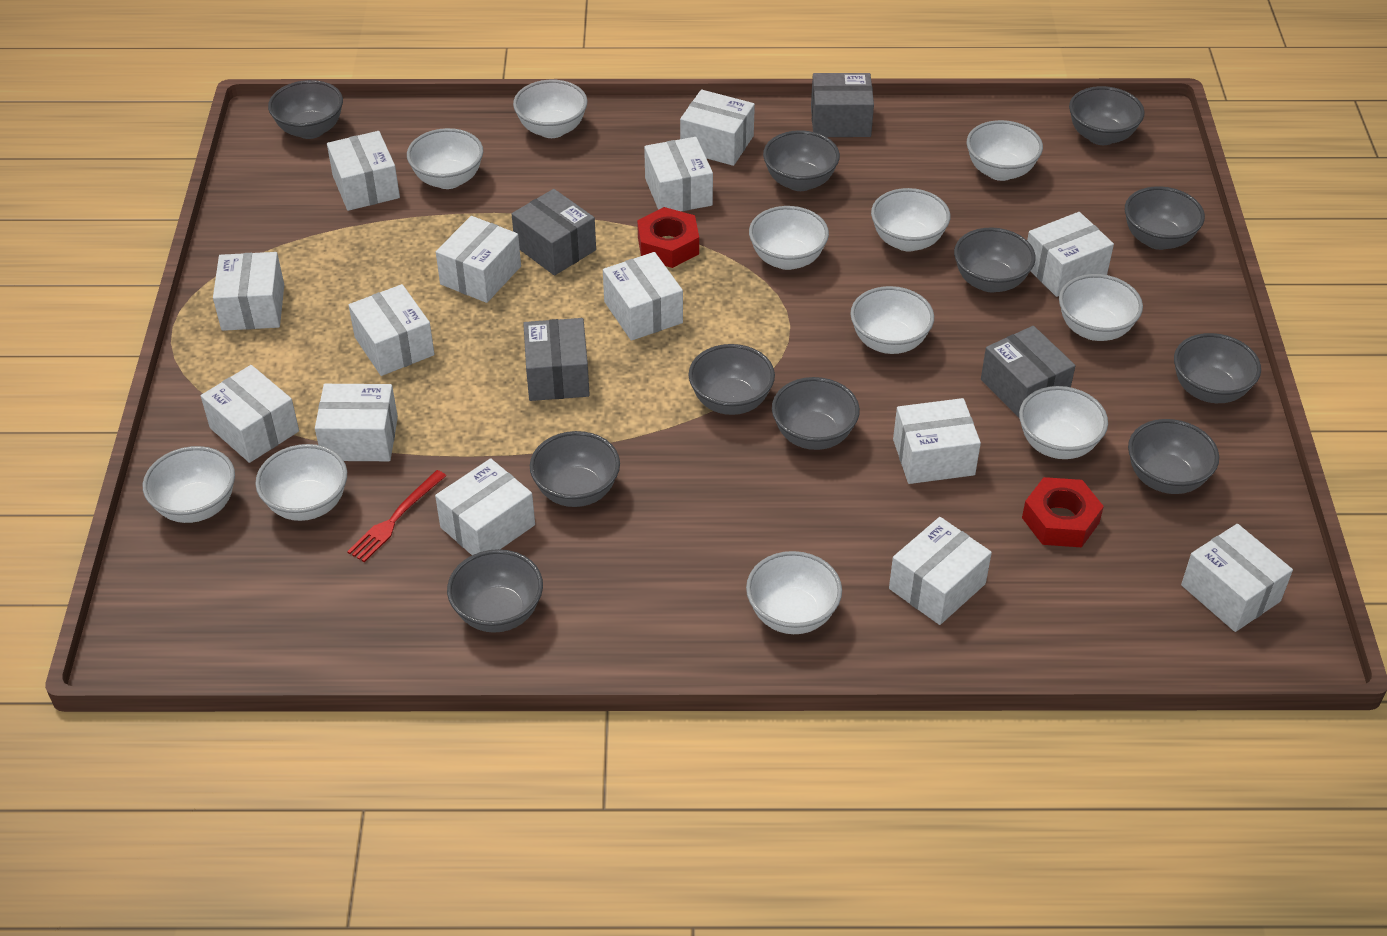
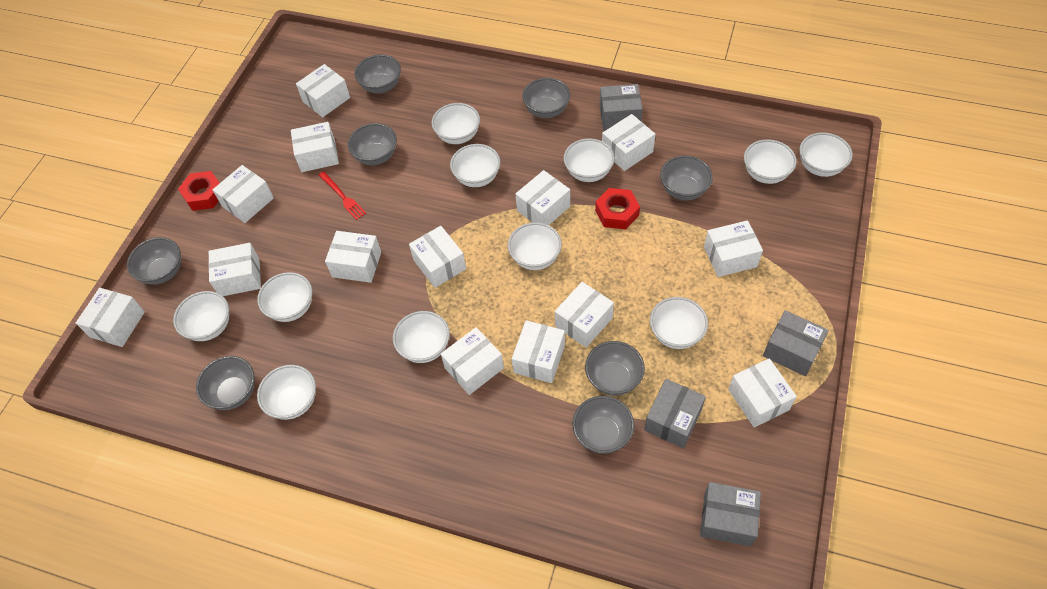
grey bowl: 11 -> 8

